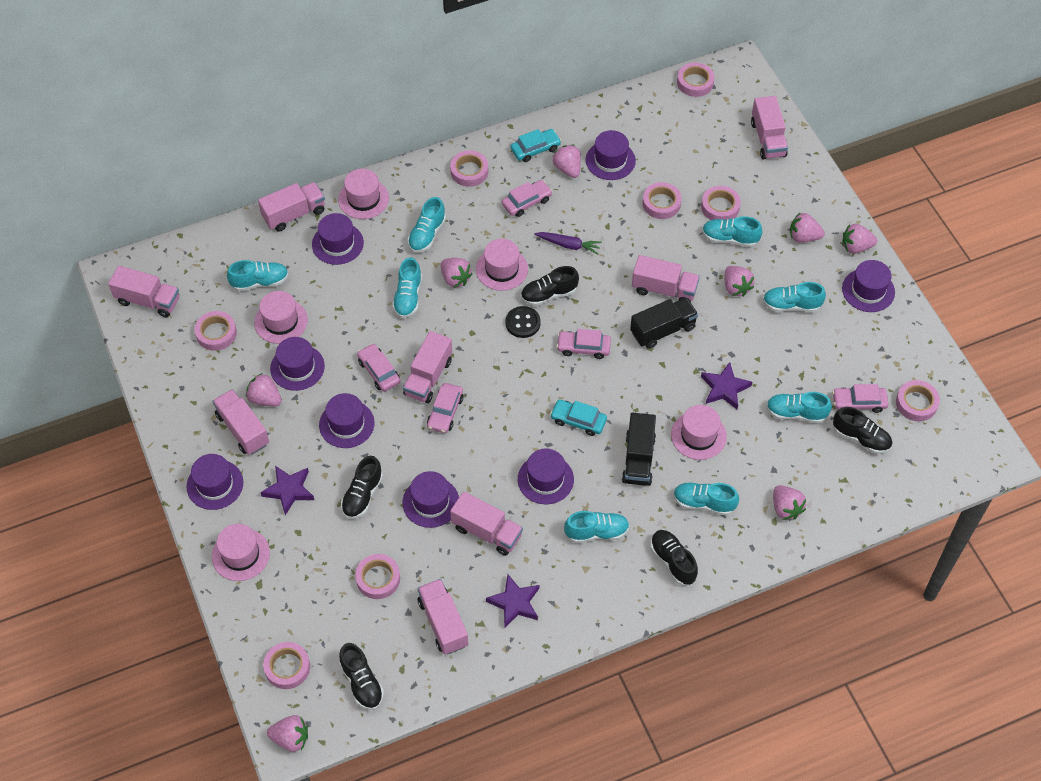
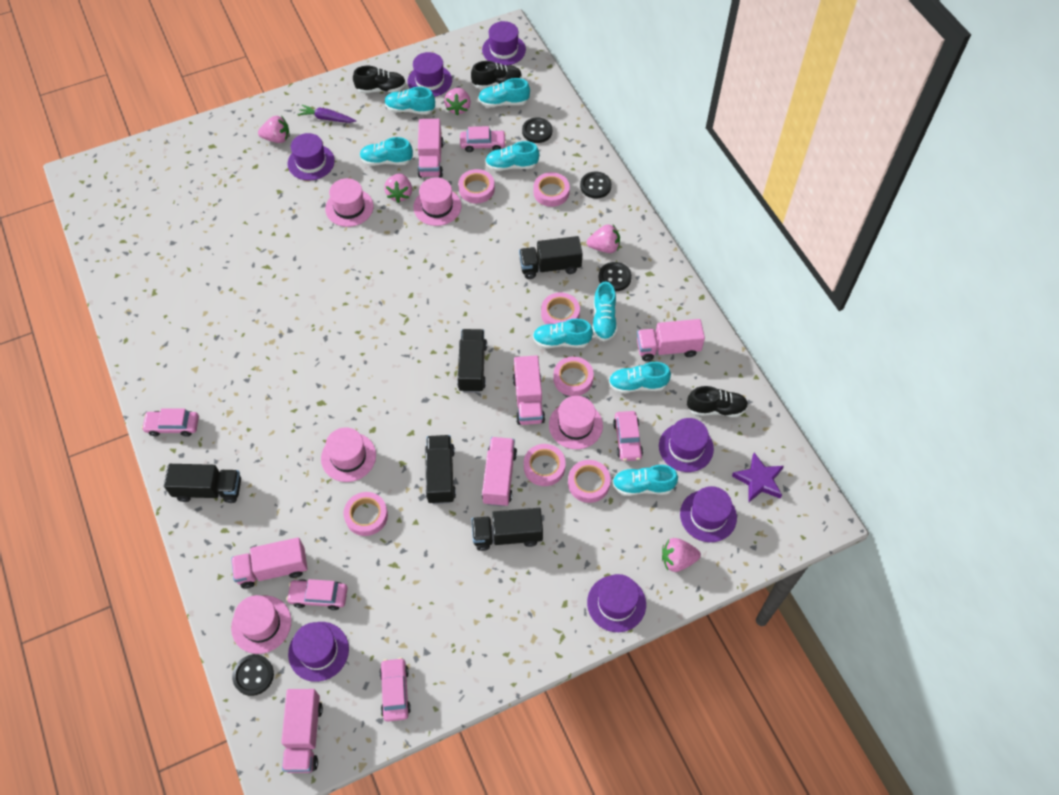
black button: 1 -> 4
black shoe: 5 -> 3
black truck: 2 -> 5
pink strawberry: 8 -> 5
pink tape: 8 -> 7
pink truck: 8 -> 6
purple hat: 8 -> 7
purple star: 3 -> 1
turquoise car: 2 -> 0

